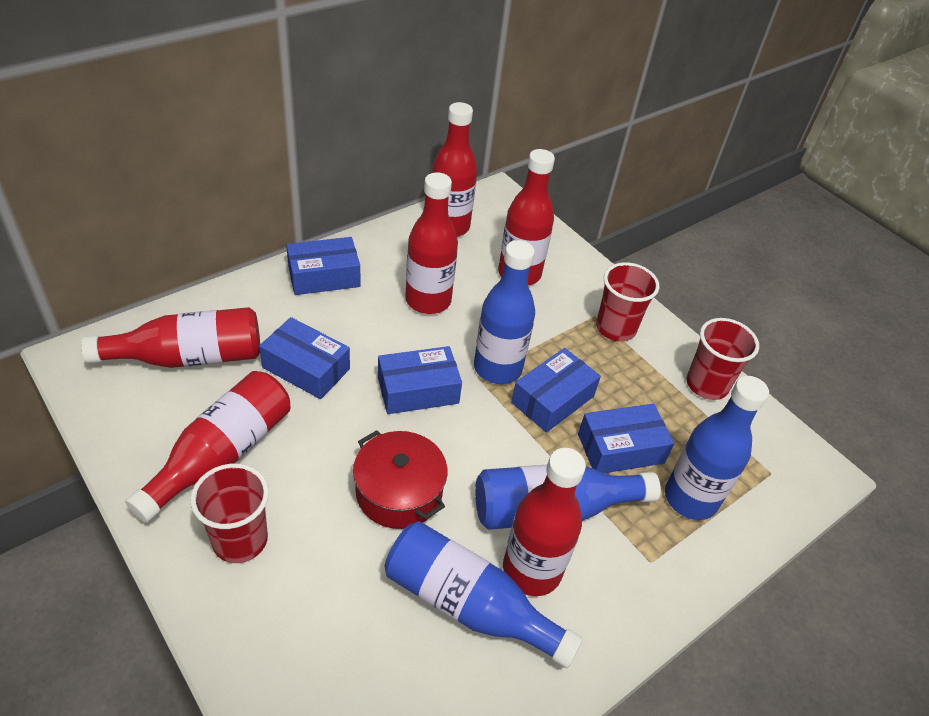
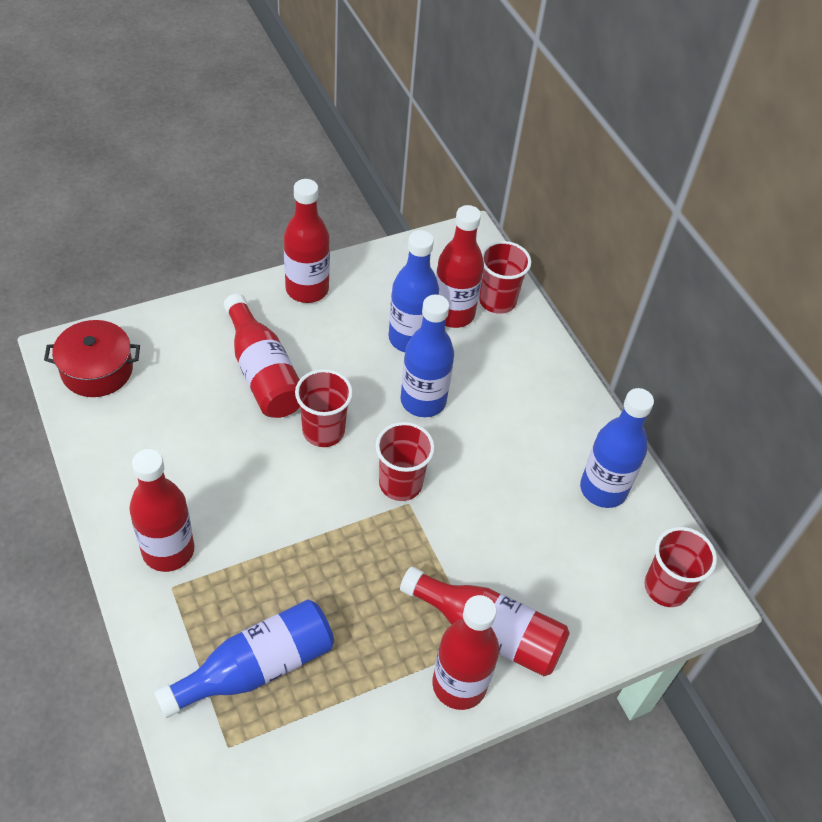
blue box: 5 -> 0
red cup: 3 -> 4

